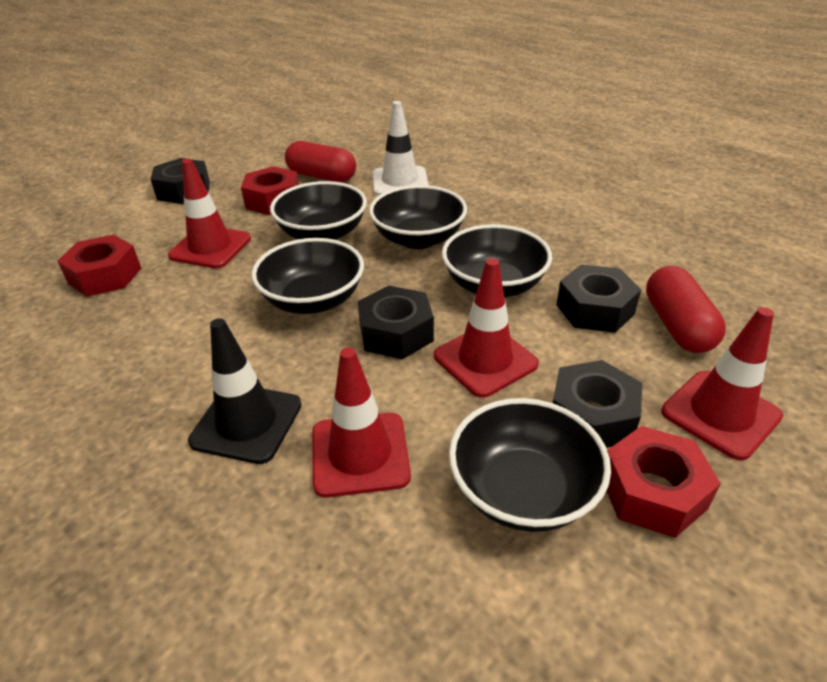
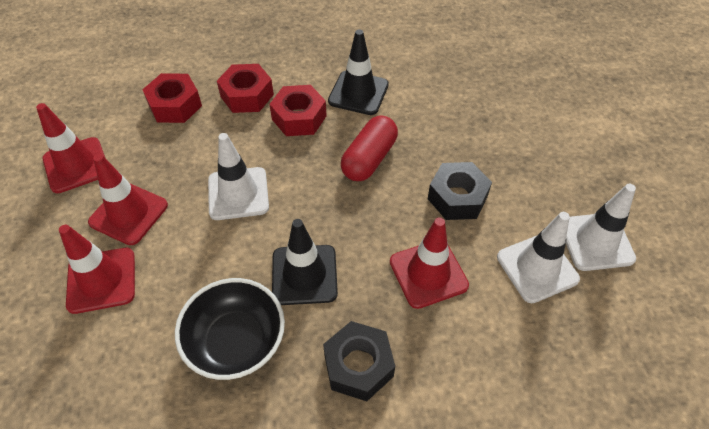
black bowl: 5 -> 1
black nut: 4 -> 2
black traffic cone: 1 -> 2
red capsule: 2 -> 1
white traffic cone: 1 -> 3

